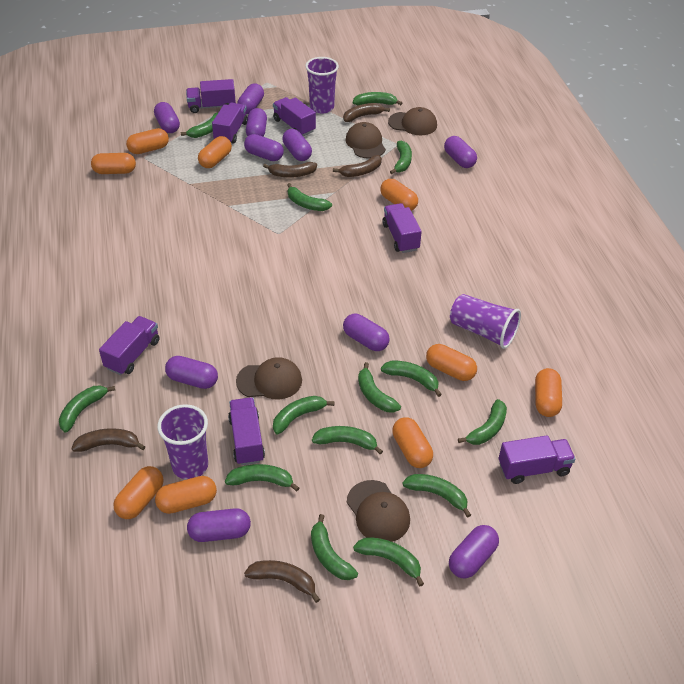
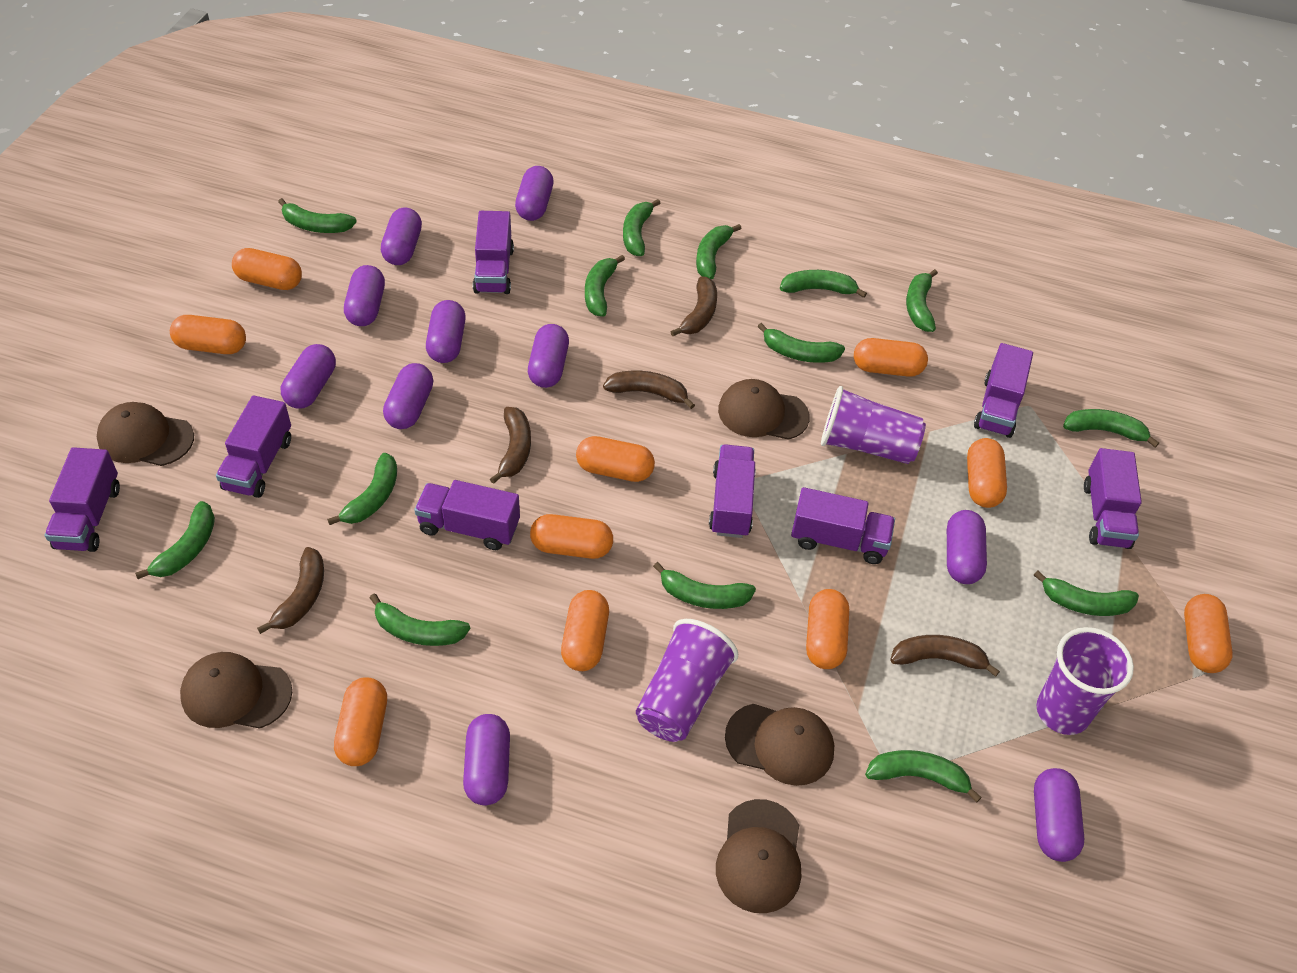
brown cap: 4 -> 5
orange capsule: 9 -> 10
purple truck: 7 -> 8

